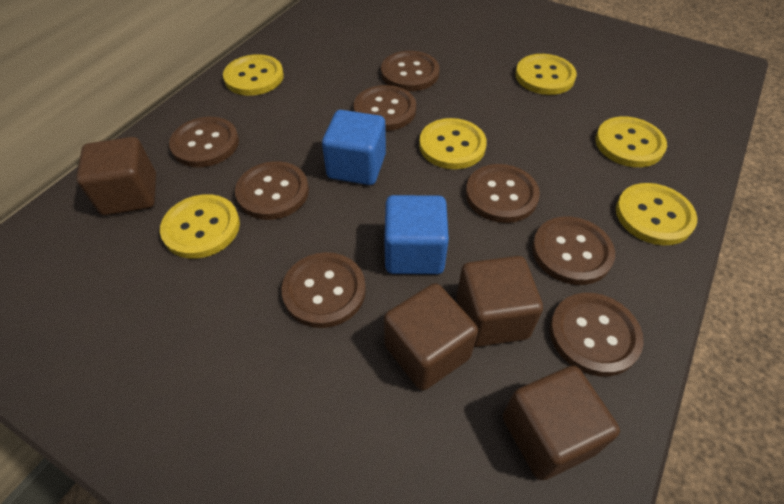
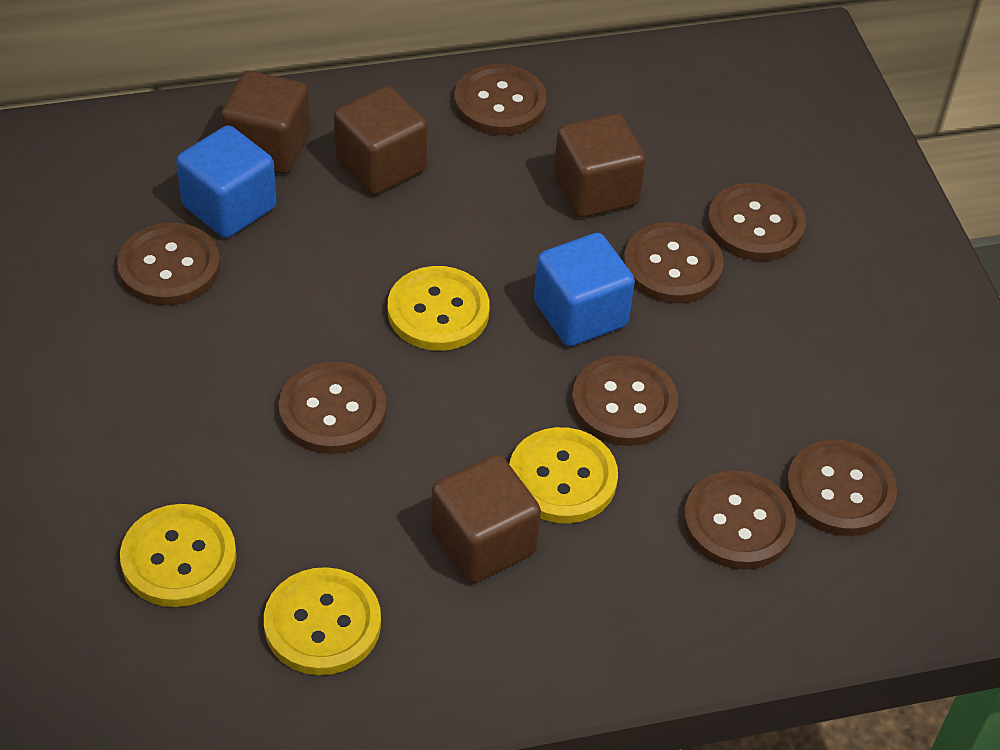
yellow button: 6 -> 4

